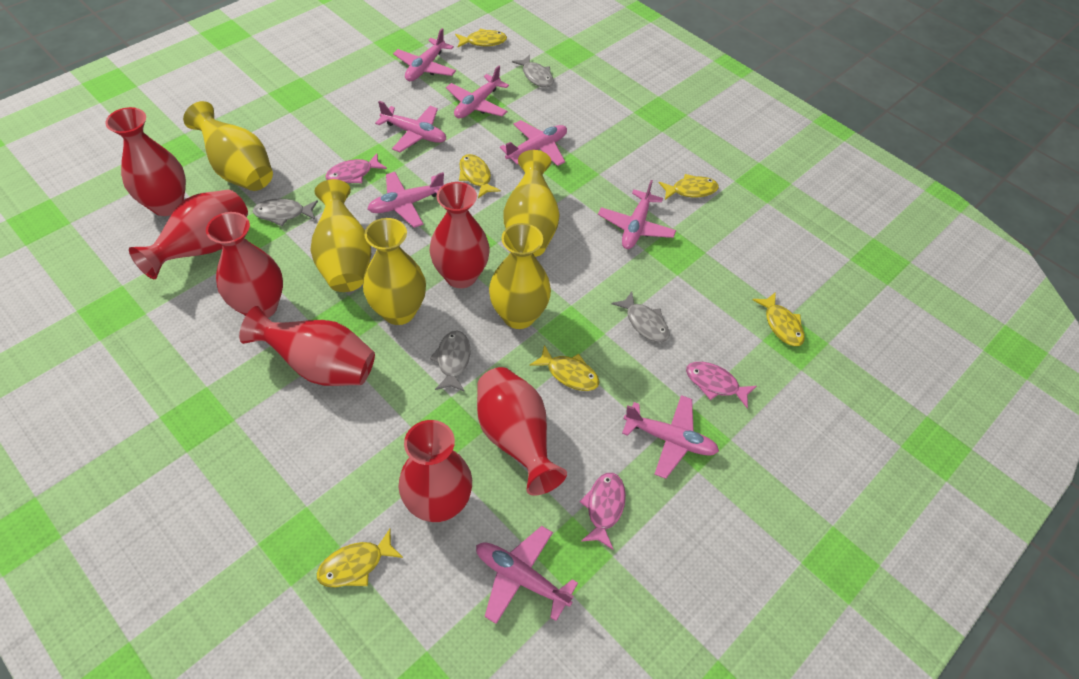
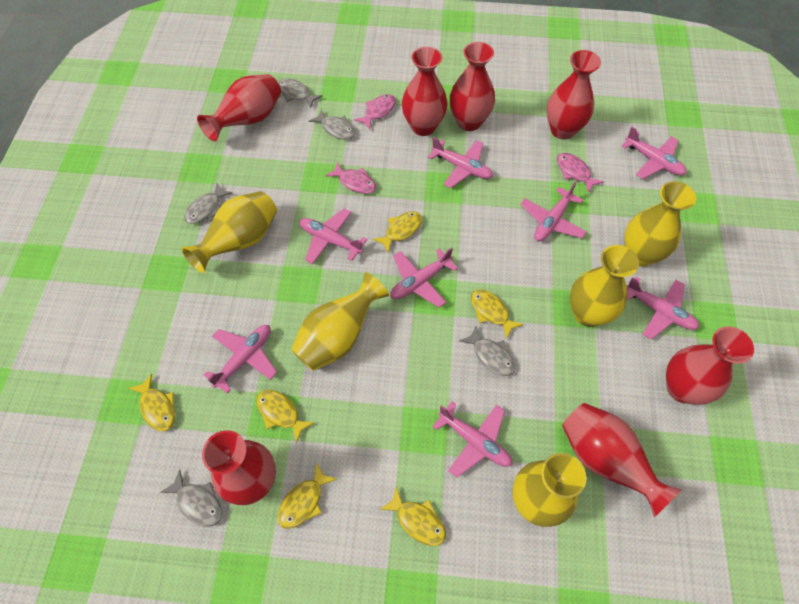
grey fish: 4 -> 5

